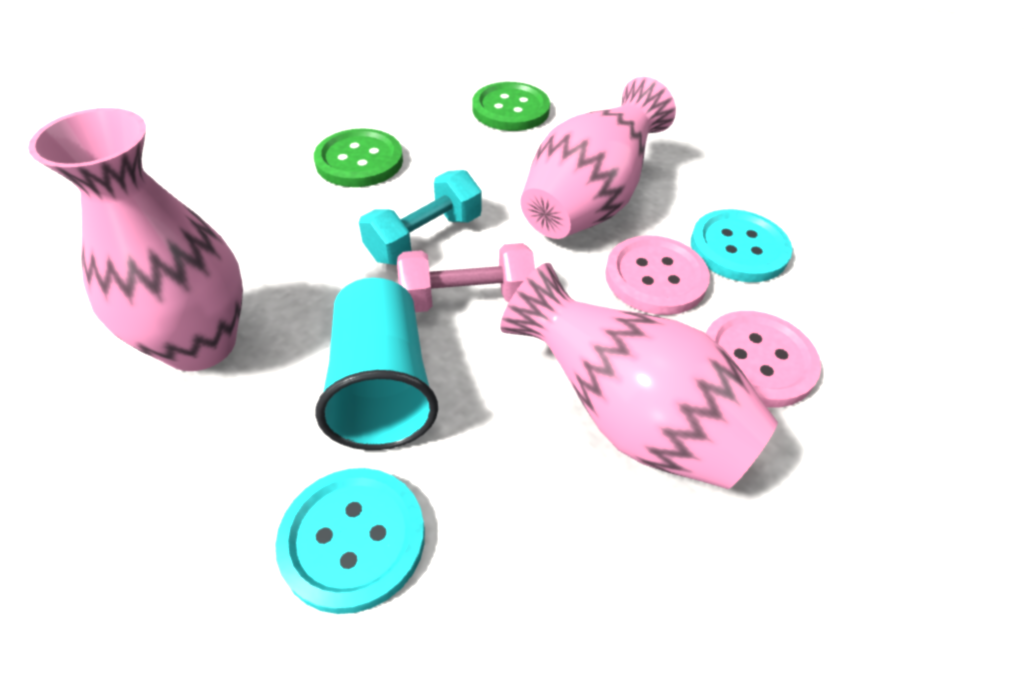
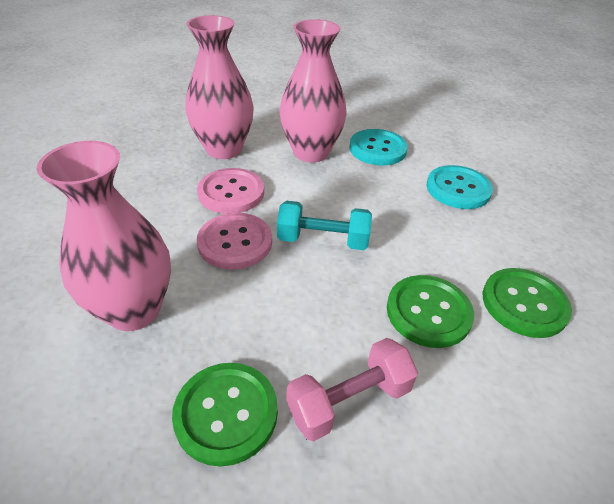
green button: 2 -> 3
turquoise cup: 1 -> 0

